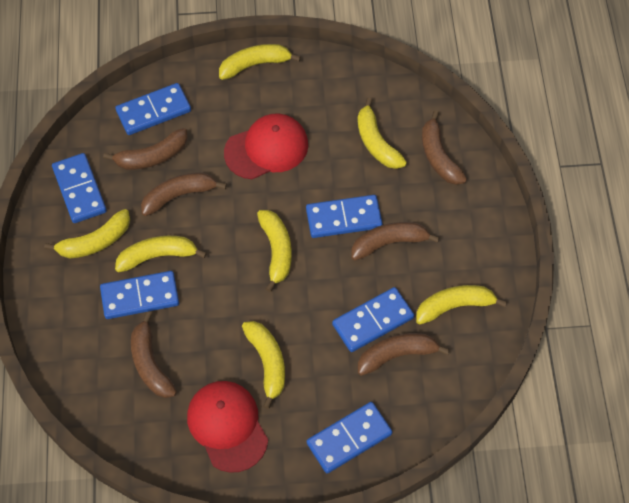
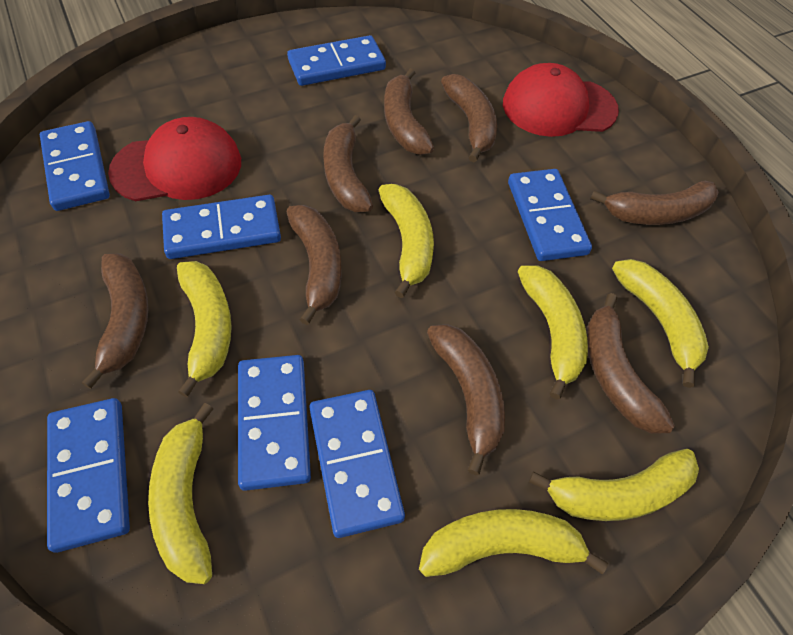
blue domino: 6 -> 7
brown banana: 6 -> 8

